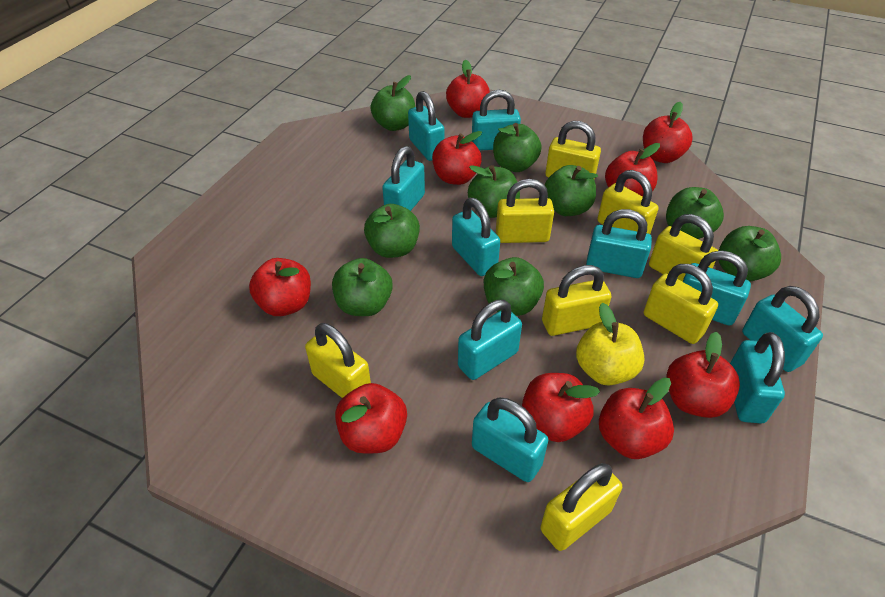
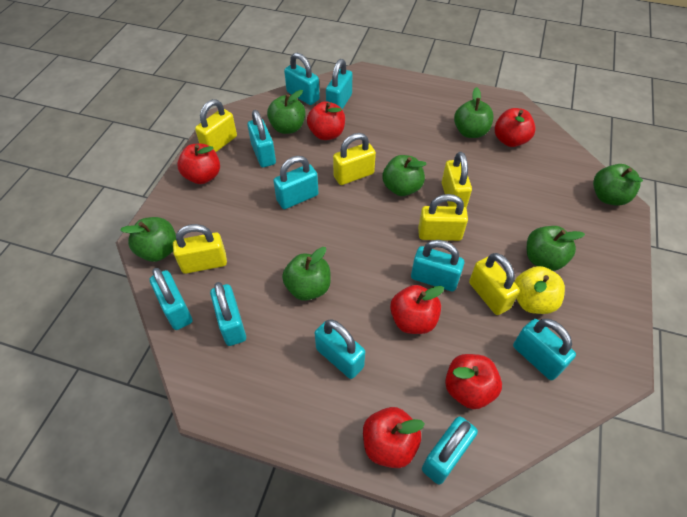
green apple: 9 -> 7
red apple: 9 -> 6
yellow padlock: 8 -> 6

